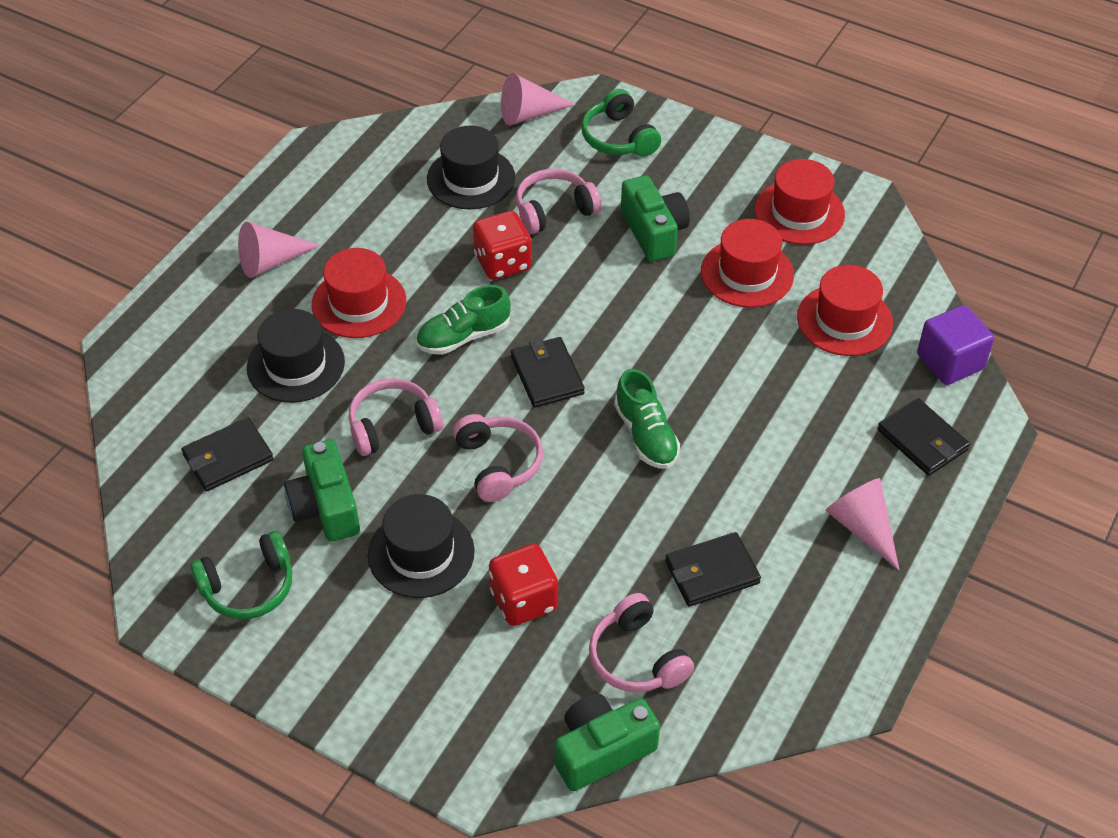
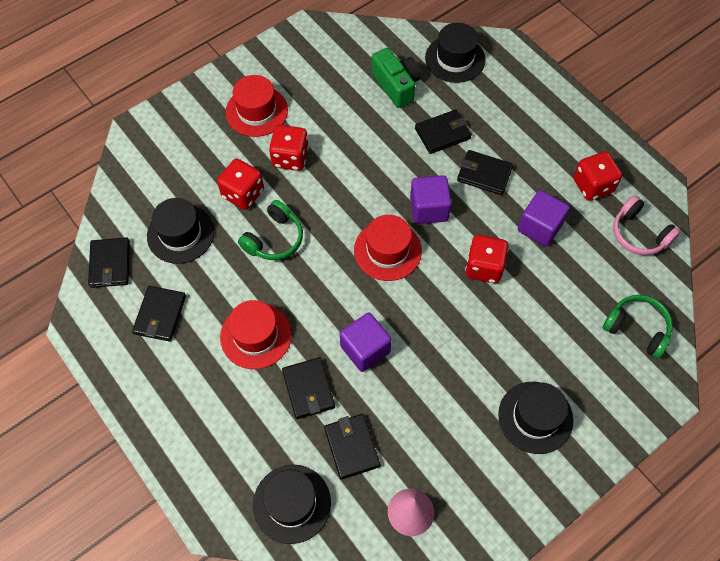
black hat: 3 -> 4
black wallet: 4 -> 6
green camera: 3 -> 1
green shoe: 2 -> 0
pink cone: 3 -> 1
pink headphones: 4 -> 1
purple cube: 1 -> 3
red dice: 2 -> 4
red hat: 4 -> 3

